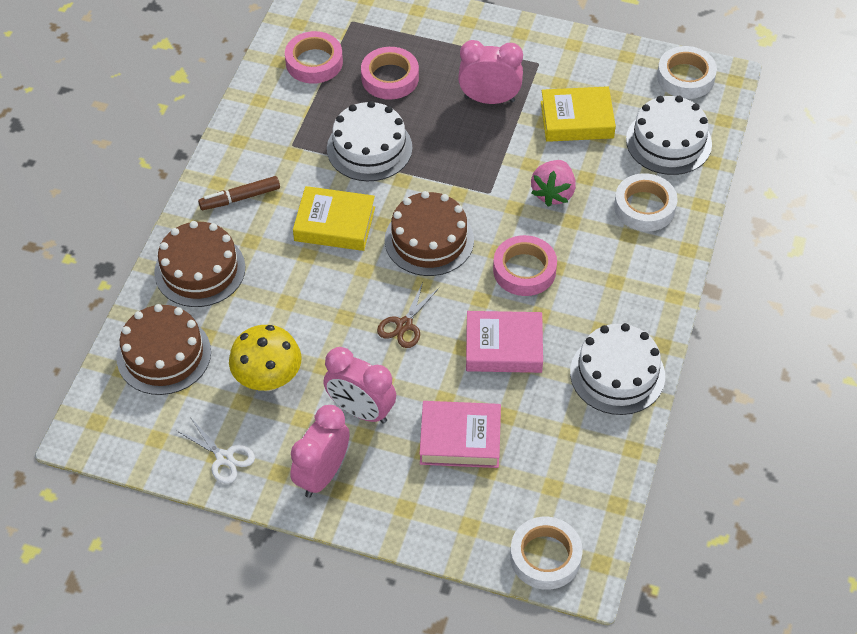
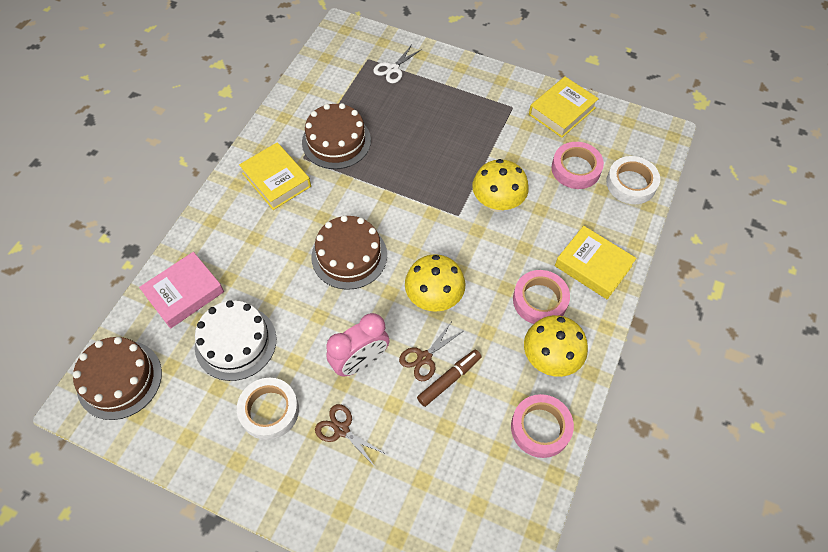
brown scissors: 1 -> 2
pink book: 2 -> 1
pink clock: 3 -> 1
pink strawberry: 1 -> 0
white cake: 3 -> 1
white tape: 3 -> 2
yellow book: 2 -> 3
yellow mushroom: 1 -> 3

